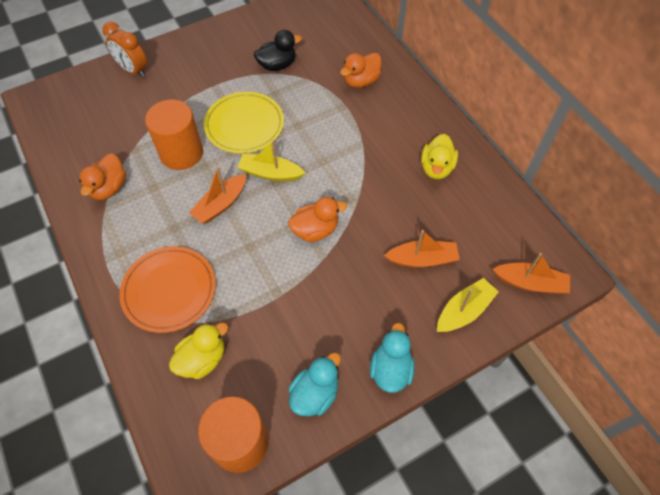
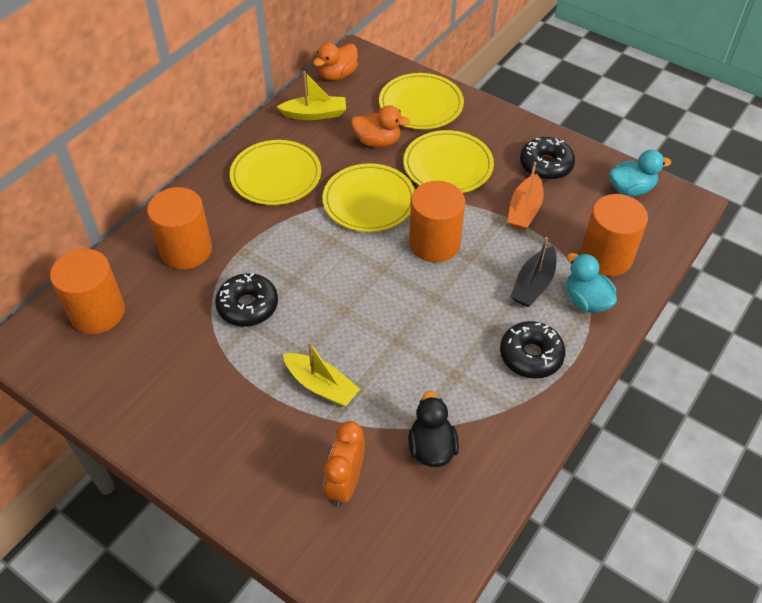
black boat: 0 -> 1
black donut: 0 -> 3
orange boat: 3 -> 1
orange cylinder: 2 -> 4
orange duck: 3 -> 2
orange plate: 1 -> 0
yellow duck: 2 -> 0
yellow plate: 1 -> 4

